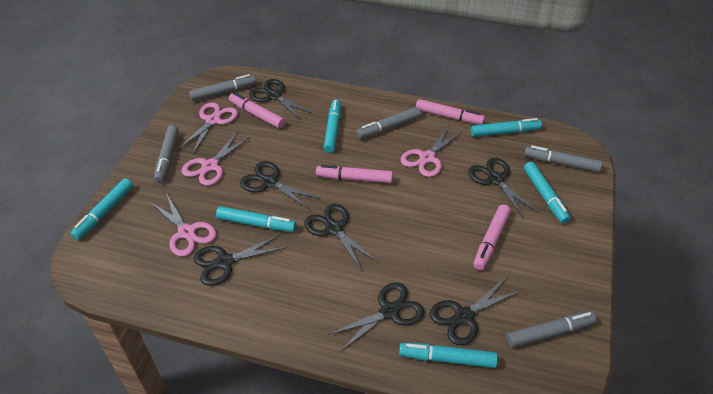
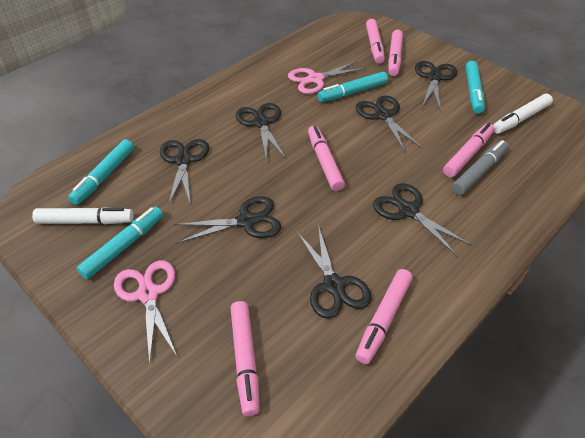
grey marker: 5 -> 1
pink marker: 4 -> 6
pink scissors: 4 -> 2
turquoise marker: 6 -> 4
white marker: 0 -> 2

